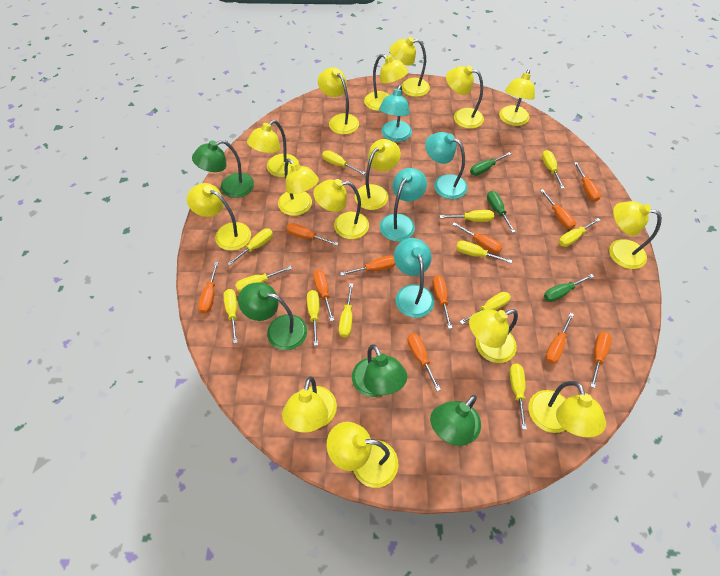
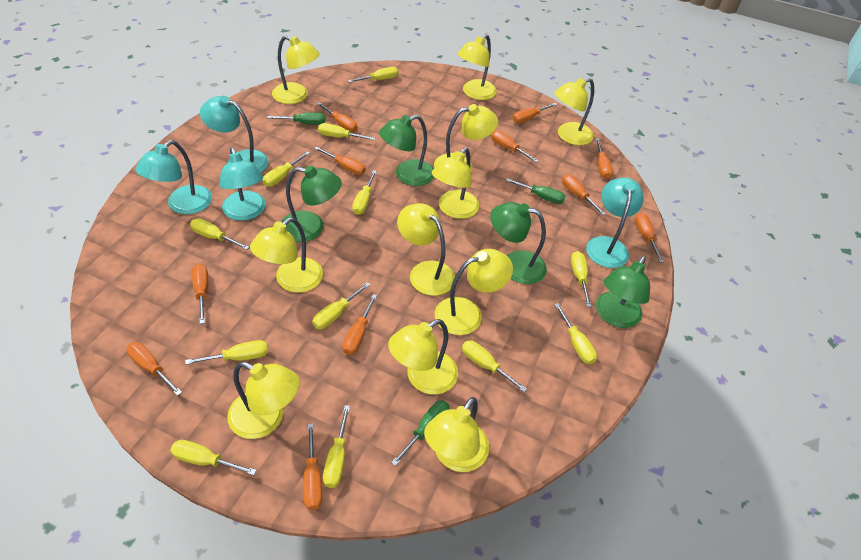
yellow lamp: 15 -> 11

